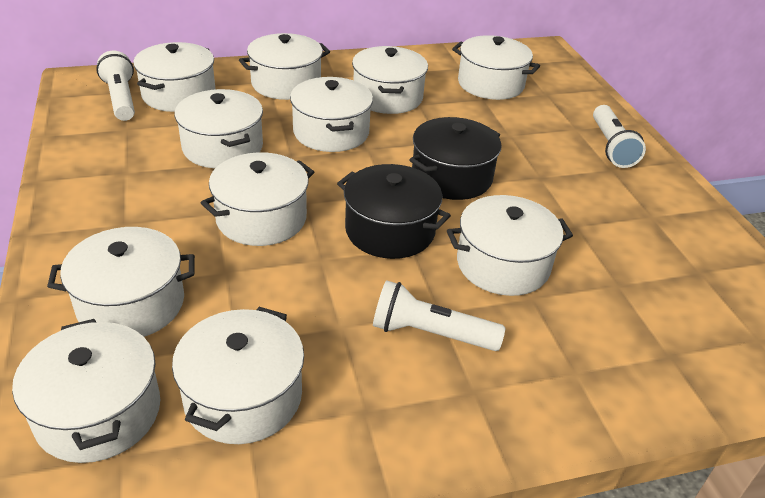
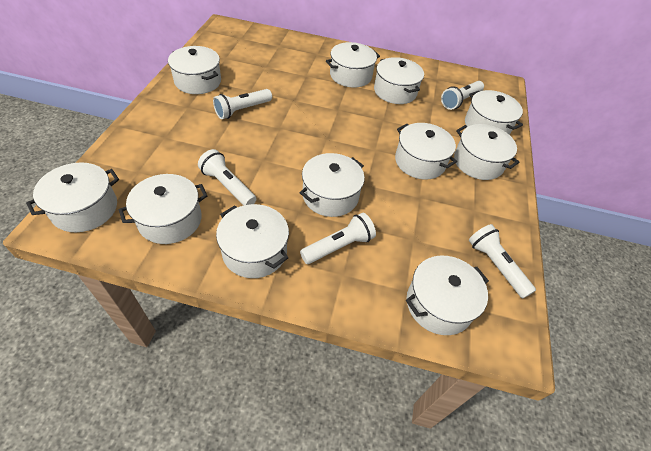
black pot: 2 -> 0
white flashlight: 3 -> 5

